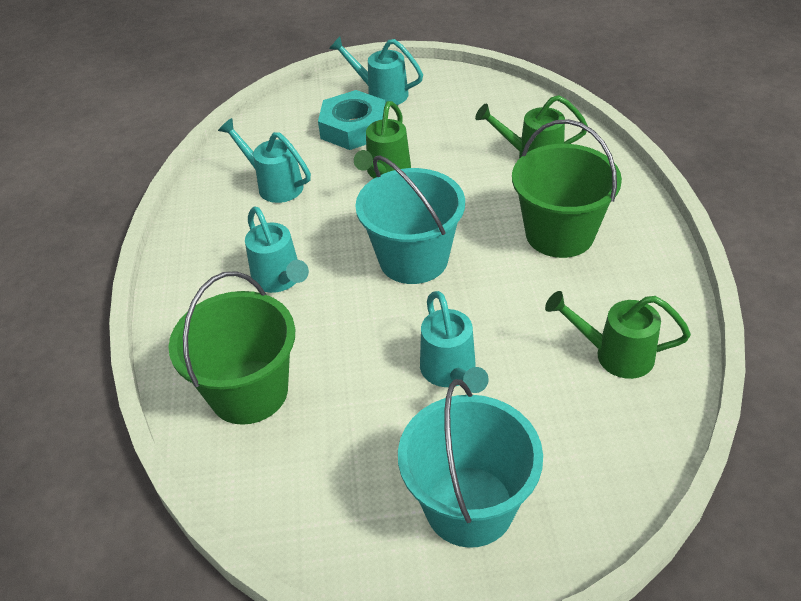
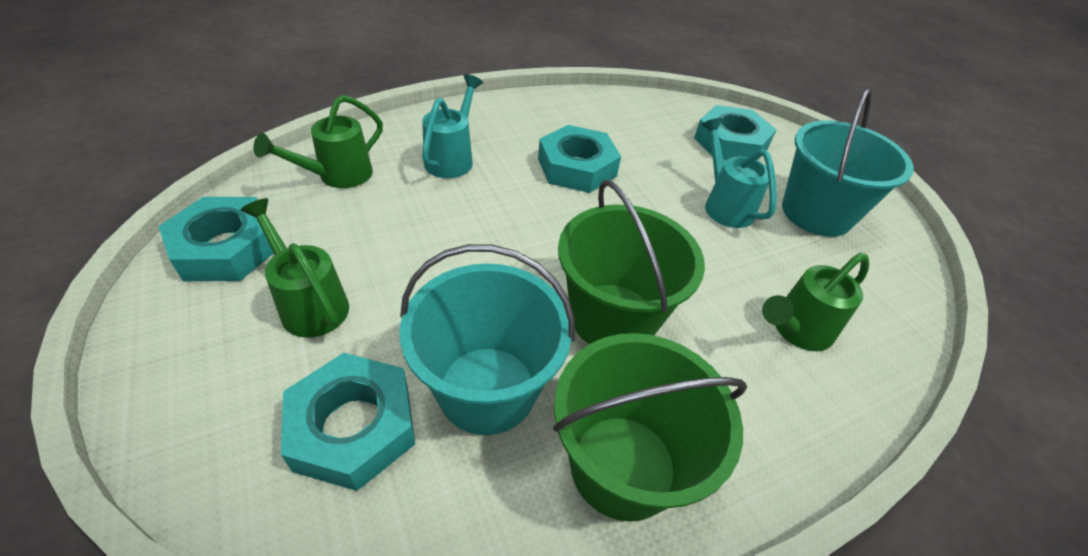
turquoise nut: 1 -> 4
turquoise watering can: 4 -> 2

